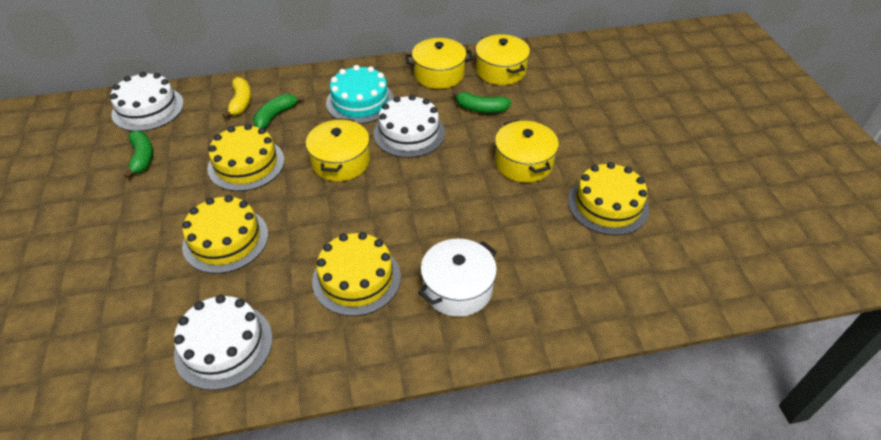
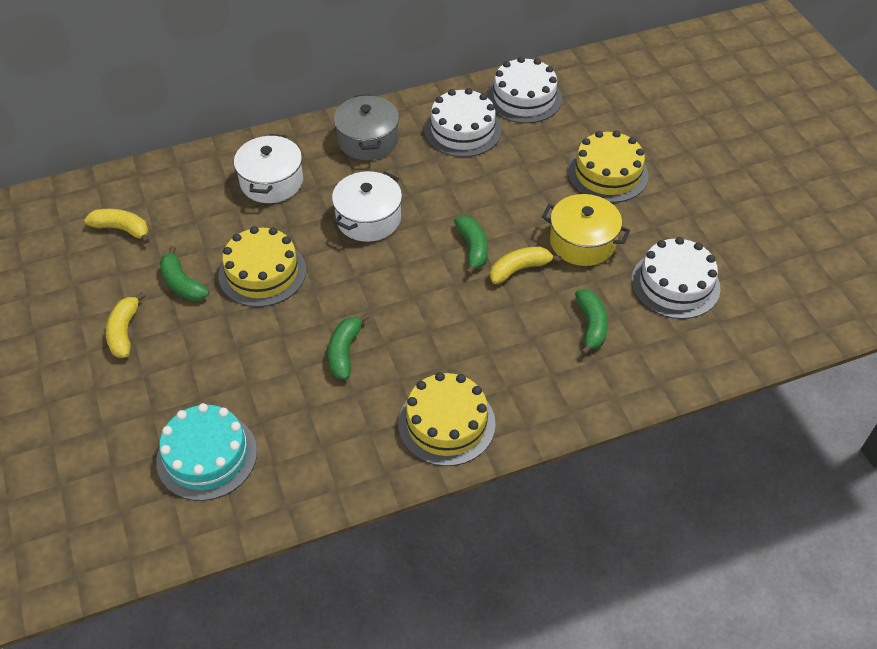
green banana: 3 -> 4
grey pot: 0 -> 1
white pot: 1 -> 2
yellow banana: 1 -> 3
yellow cake: 4 -> 3
yellow pot: 4 -> 1

